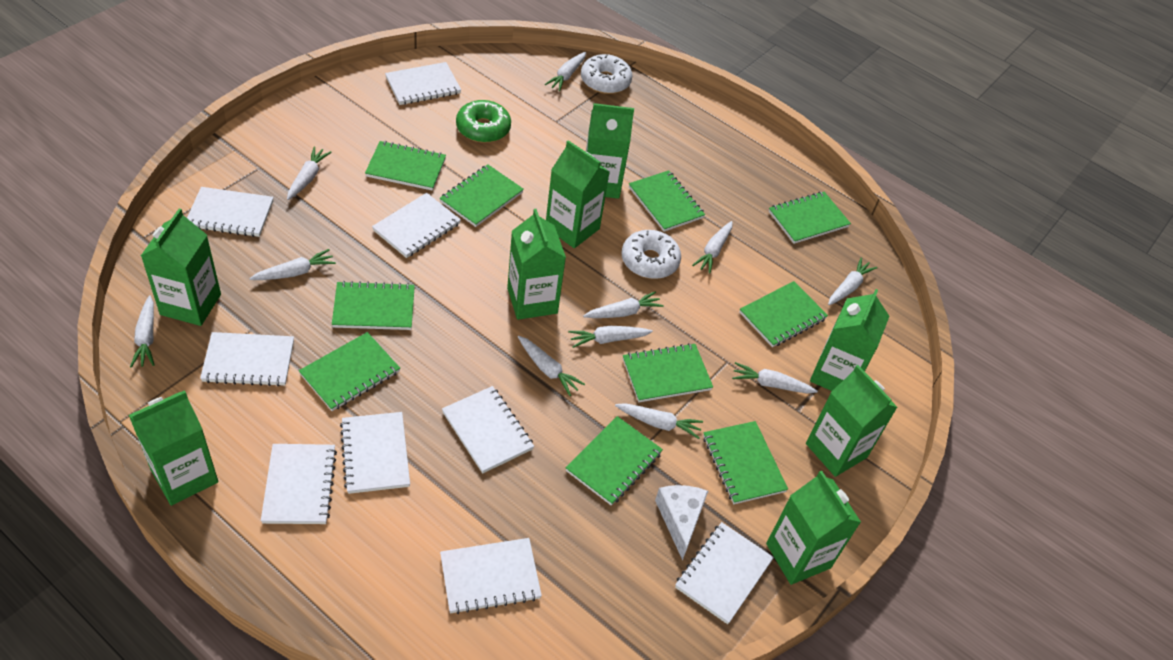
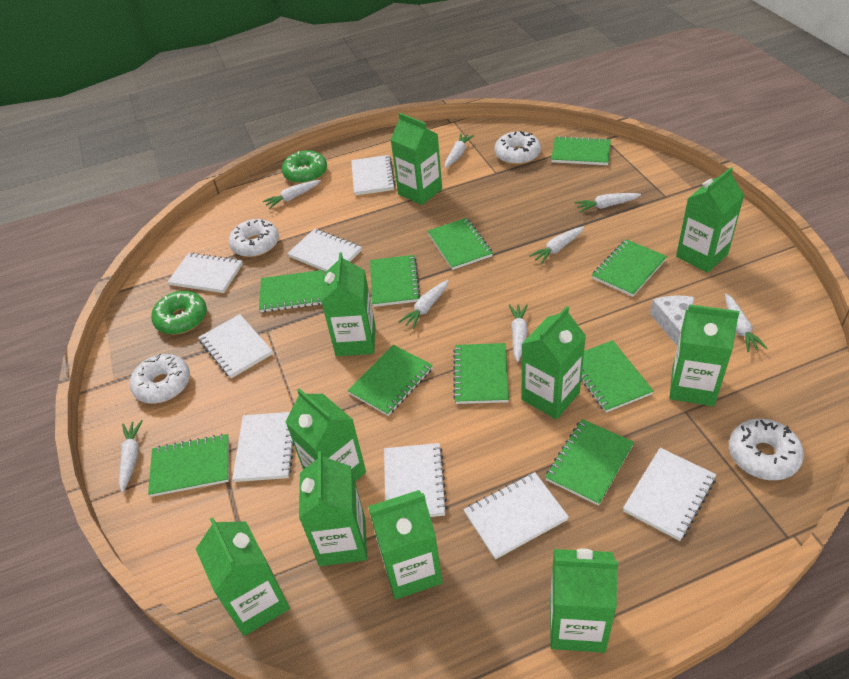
green carton: 8 -> 10
green donut: 1 -> 2
white carrot: 11 -> 8
white donut: 2 -> 4
white notebook: 9 -> 8

